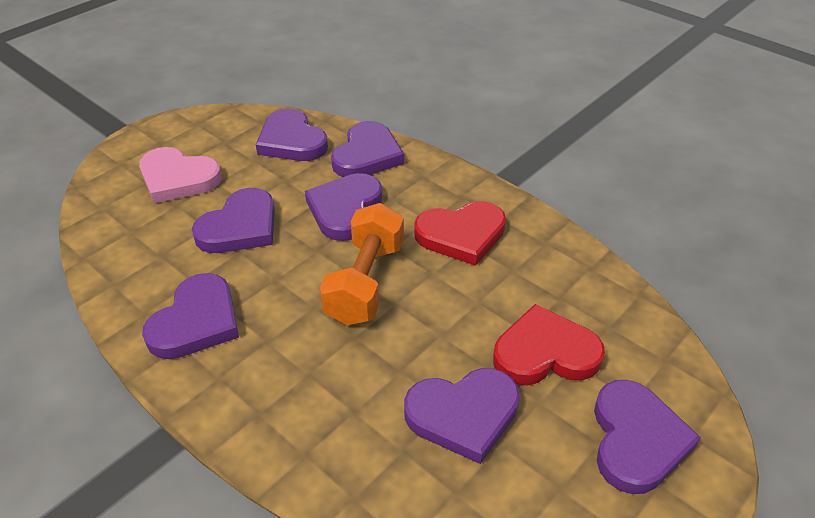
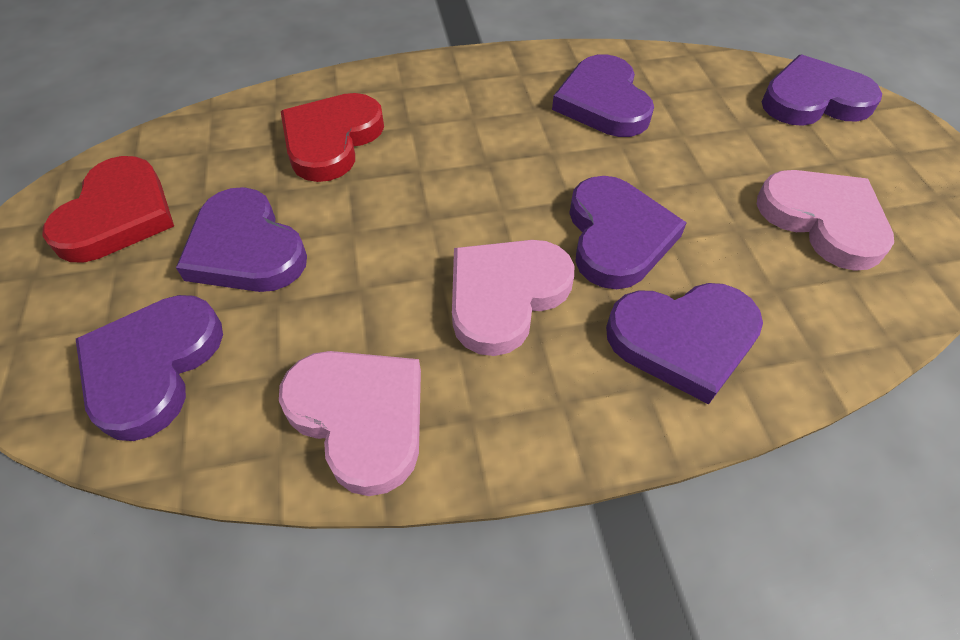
orange dumbbell: 1 -> 0
pink heart: 1 -> 3
purple heart: 7 -> 6

